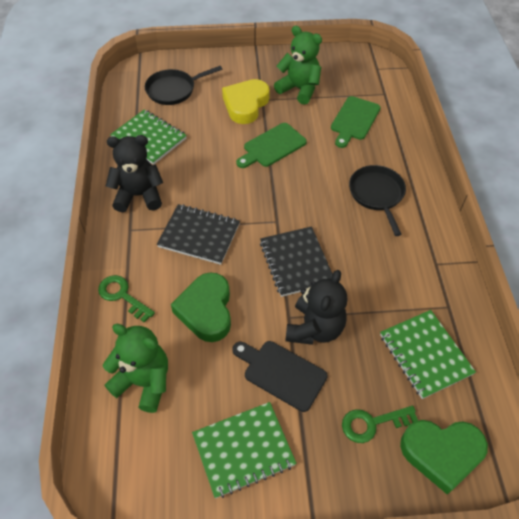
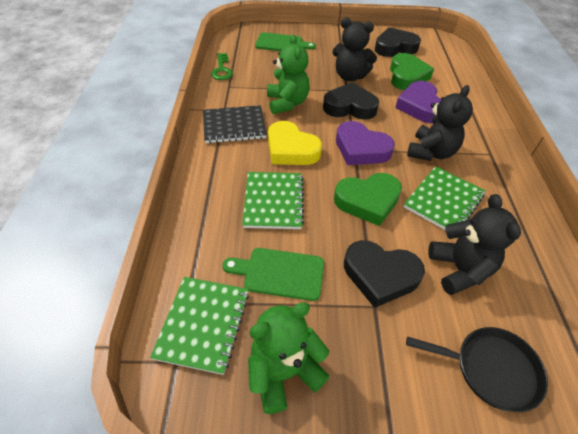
black cutting board: 1 -> 0
black heart: 0 -> 3
black notebook: 2 -> 1
black pan: 2 -> 1
black teddy bear: 2 -> 3
green key: 2 -> 1
purple heart: 0 -> 2

